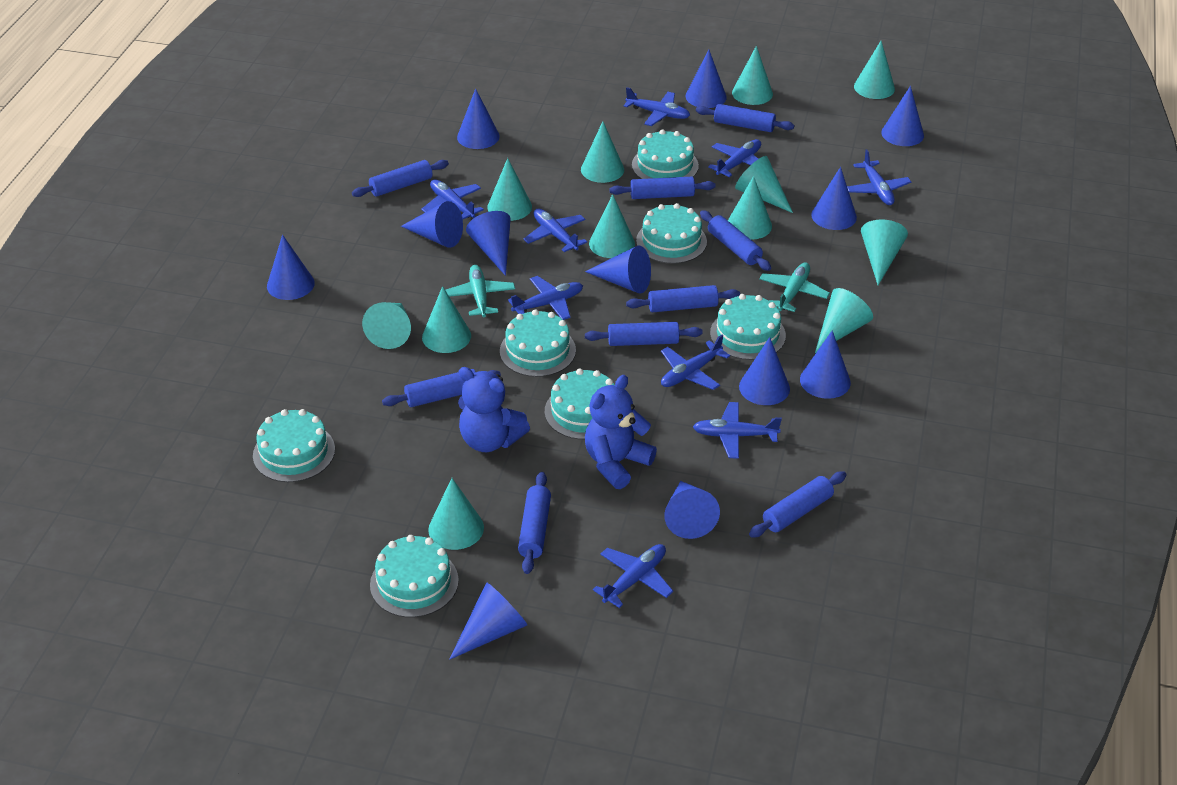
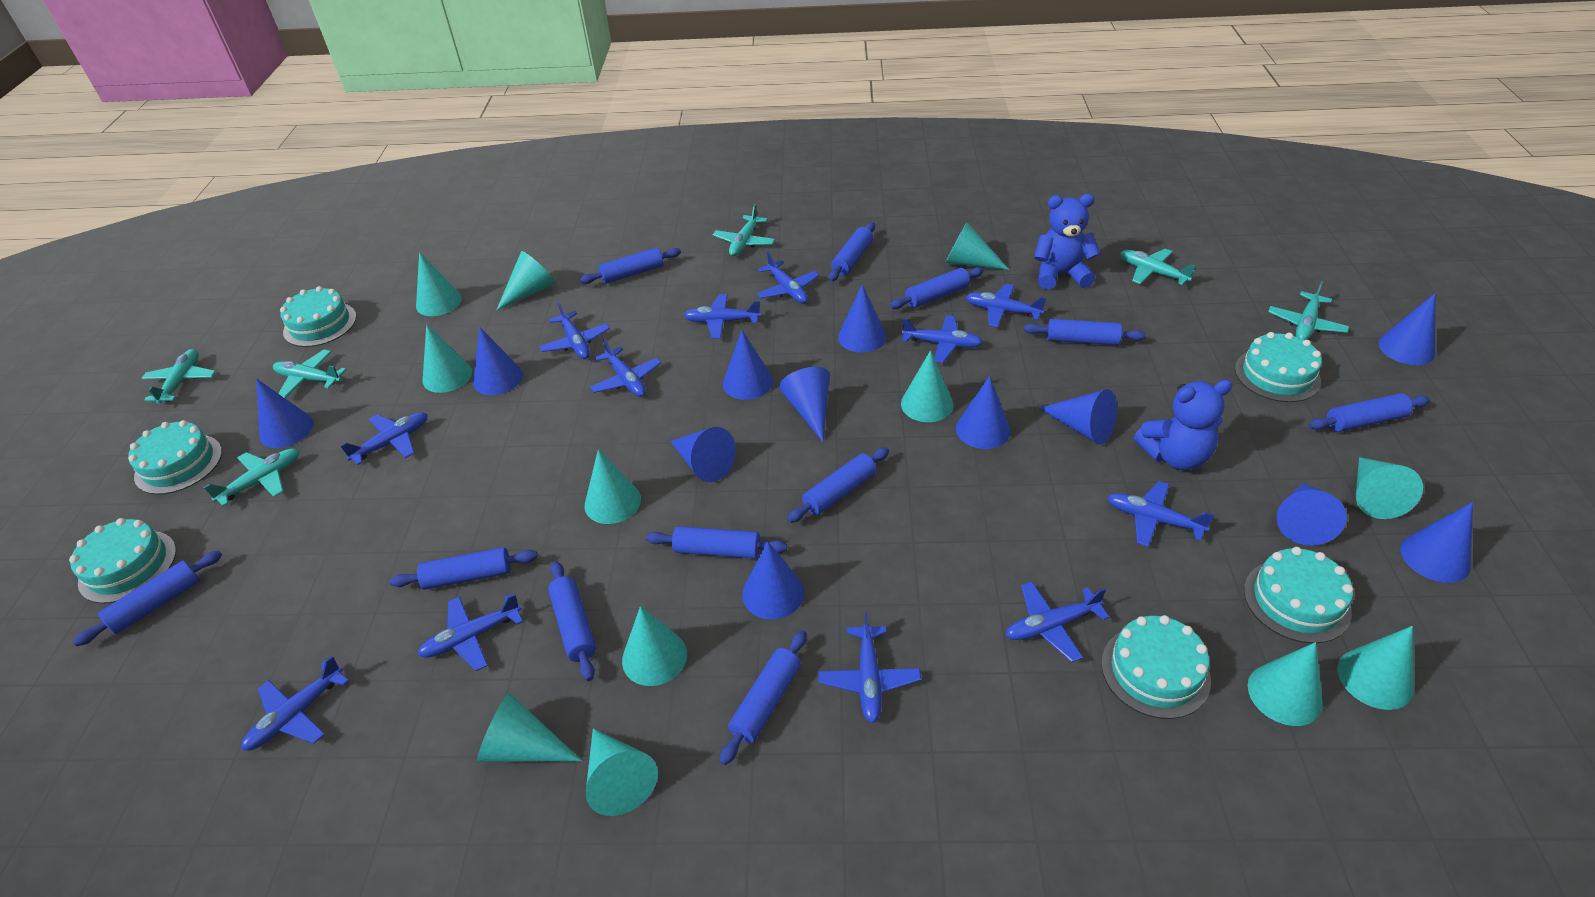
blue plane: 9 -> 12
blue rolling pin: 9 -> 11
turquoise cake: 7 -> 6
turquoise plane: 2 -> 6

